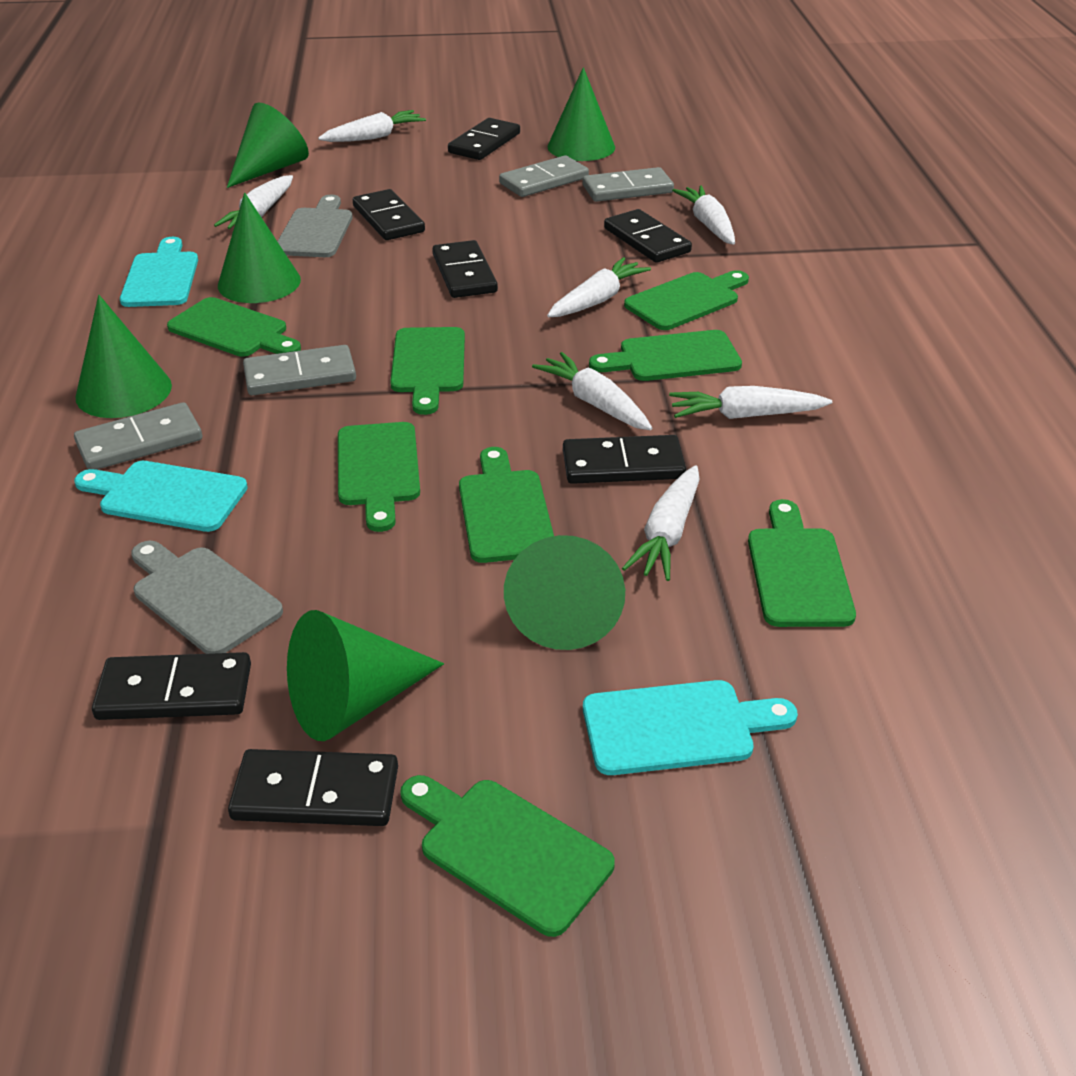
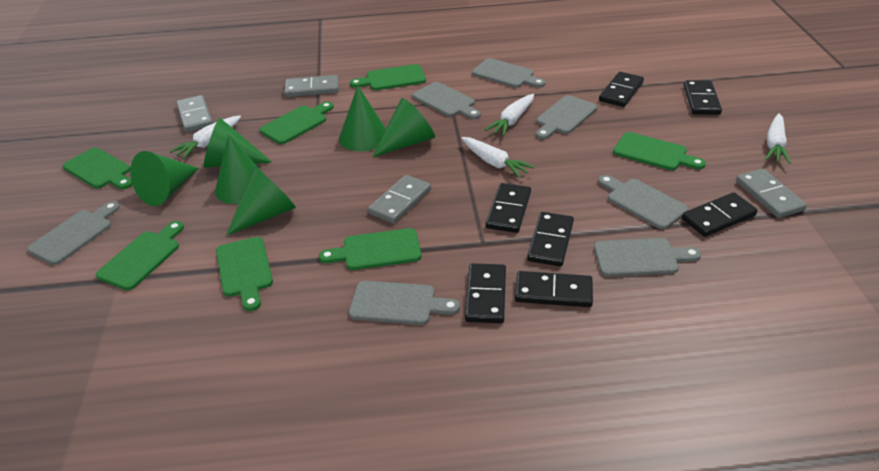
green cutting board: 8 -> 7
grey cutting board: 2 -> 7
turquoise cutting board: 3 -> 0
white carrot: 7 -> 4

